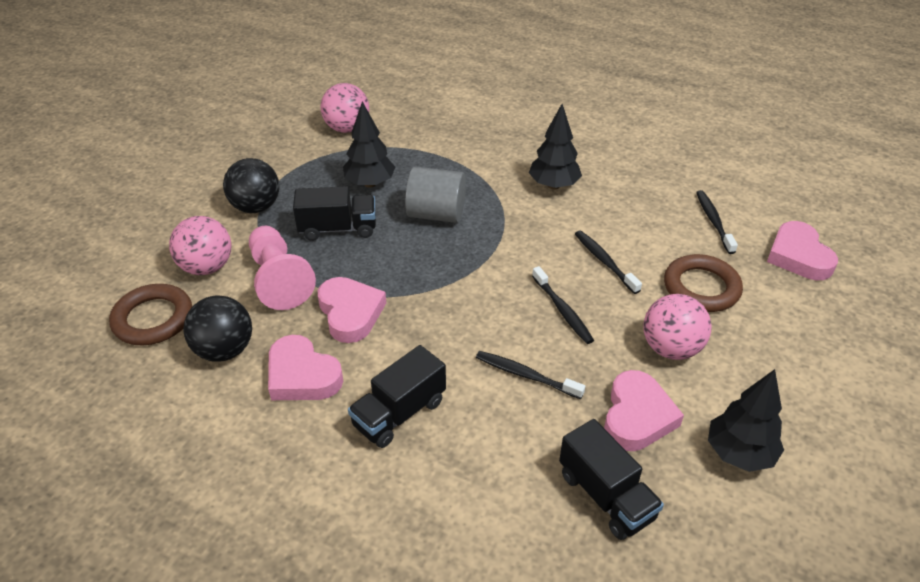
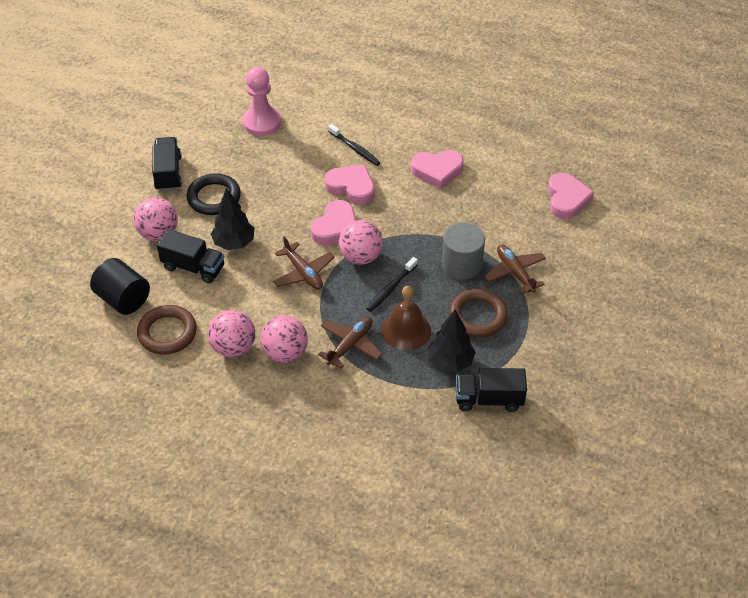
black ball: 2 -> 0
black cylinder: 0 -> 1
black ring: 0 -> 1
black toothbrush: 4 -> 2
black tree: 3 -> 2
brown bell: 0 -> 1
brown plane: 0 -> 3
pink ball: 3 -> 4

